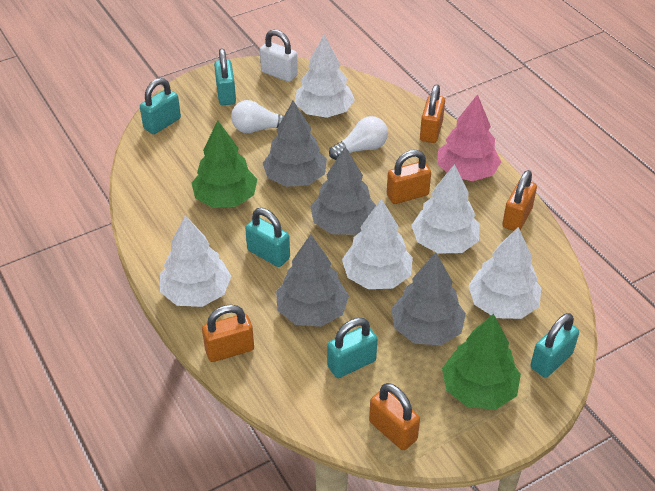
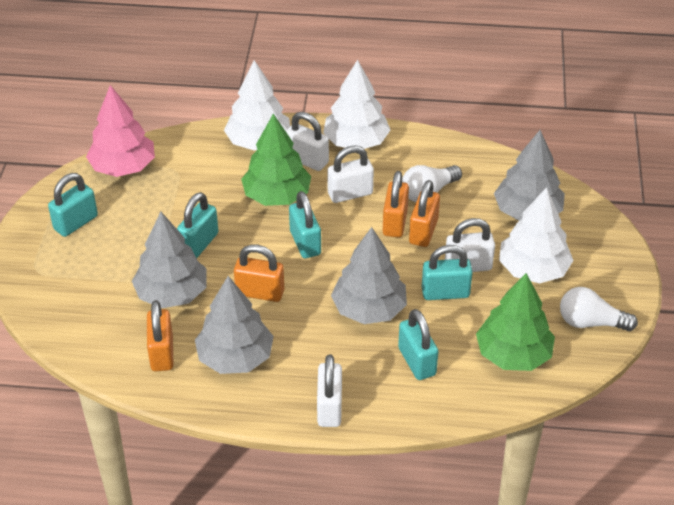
orange padlock: 5 -> 4
white padlock: 1 -> 4
white tree: 5 -> 3

